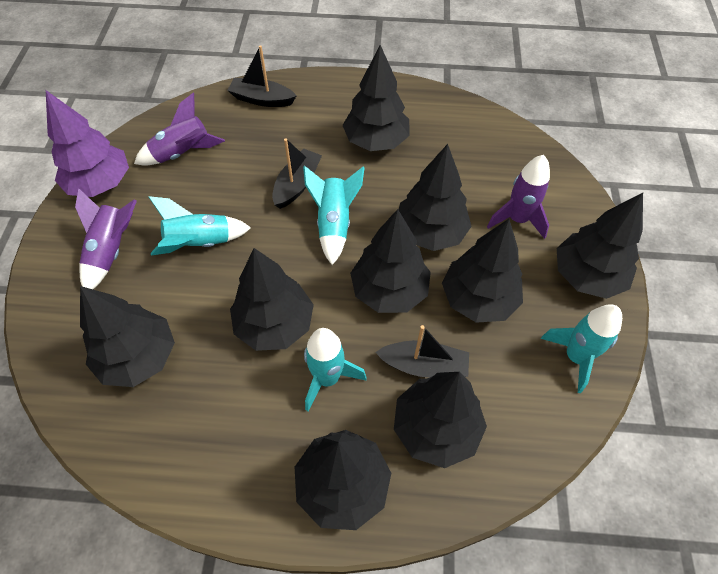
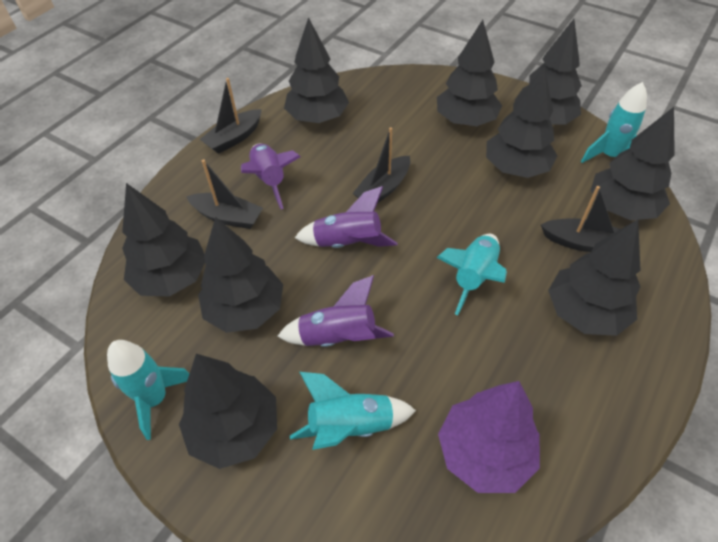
black boat: 3 -> 4

